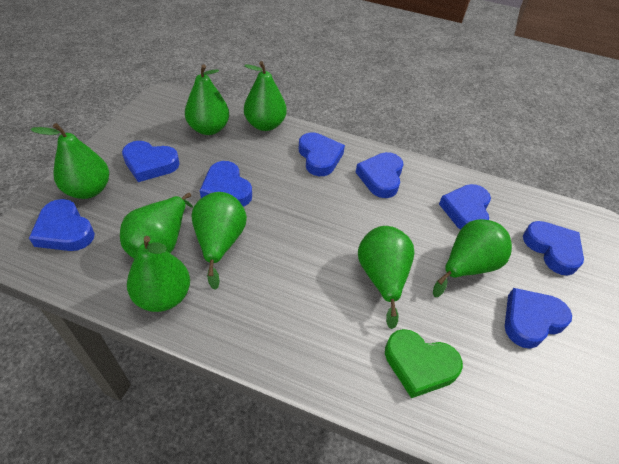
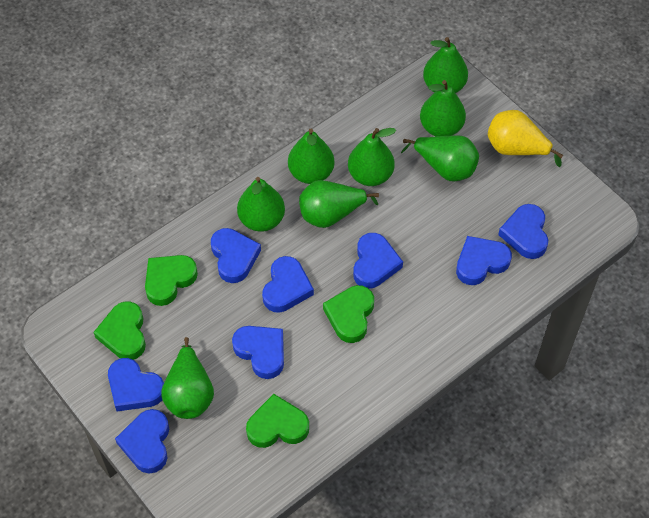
green heart: 1 -> 4
yellow pear: 0 -> 1

